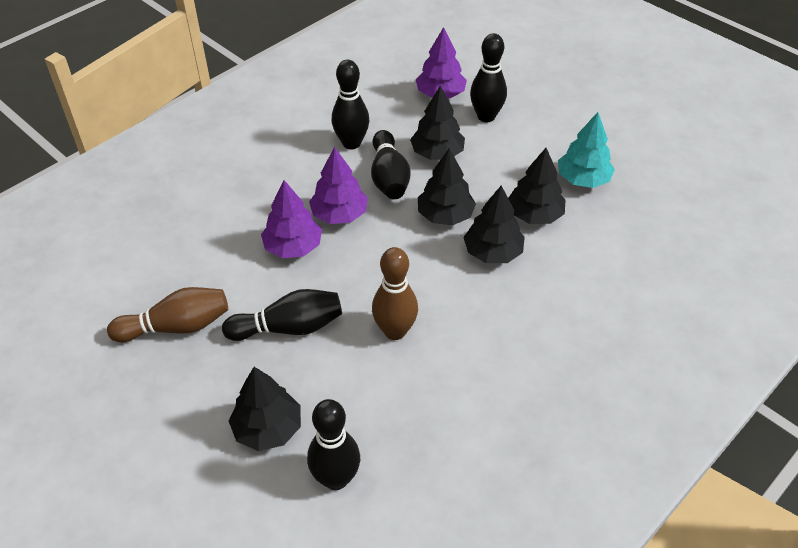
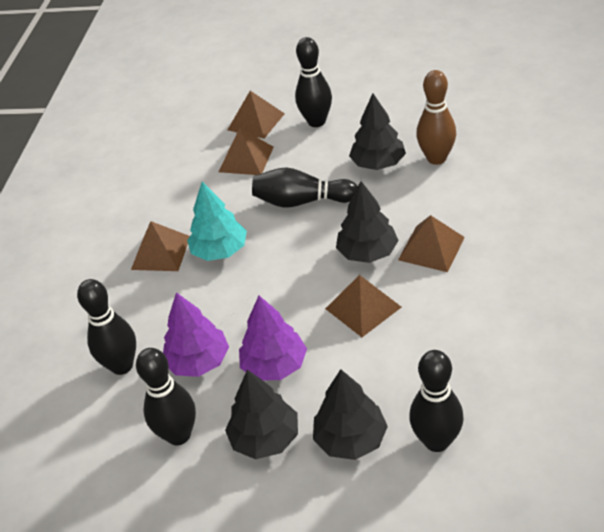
black tree: 5 -> 4
brown bowling pin: 2 -> 1
brown pyramid: 0 -> 5
purple tree: 3 -> 2

